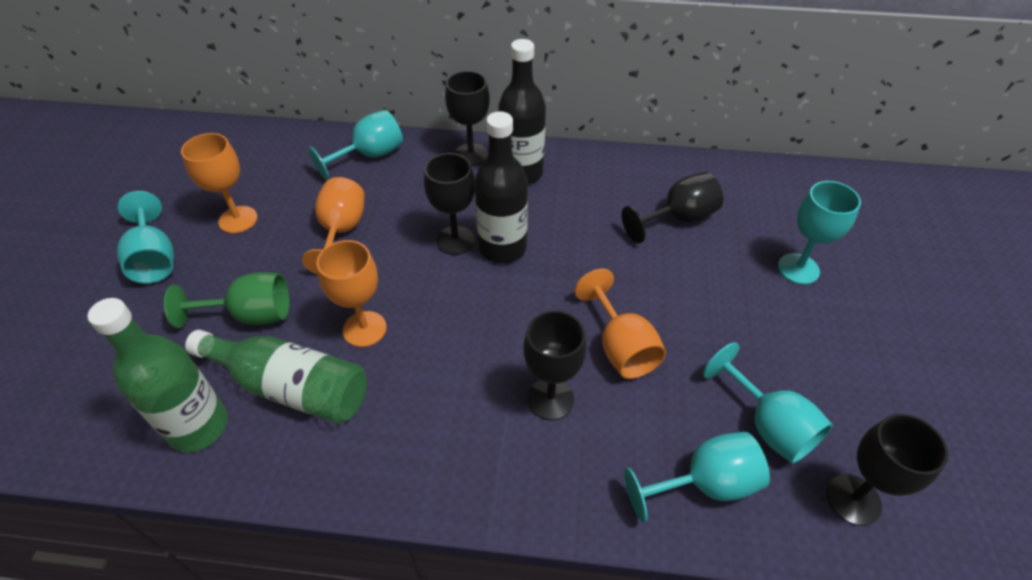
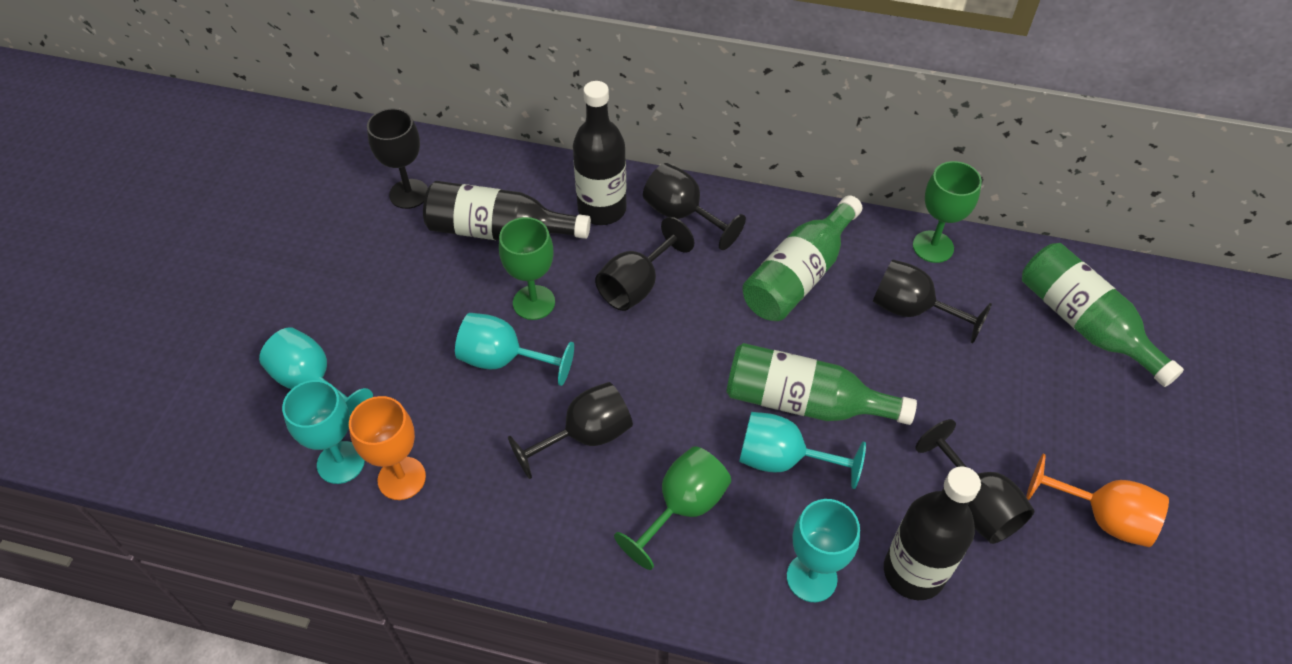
black bottle: 2 -> 3
black goblet: 5 -> 6
green bottle: 2 -> 3
green goblet: 1 -> 3
orange goblet: 4 -> 2

